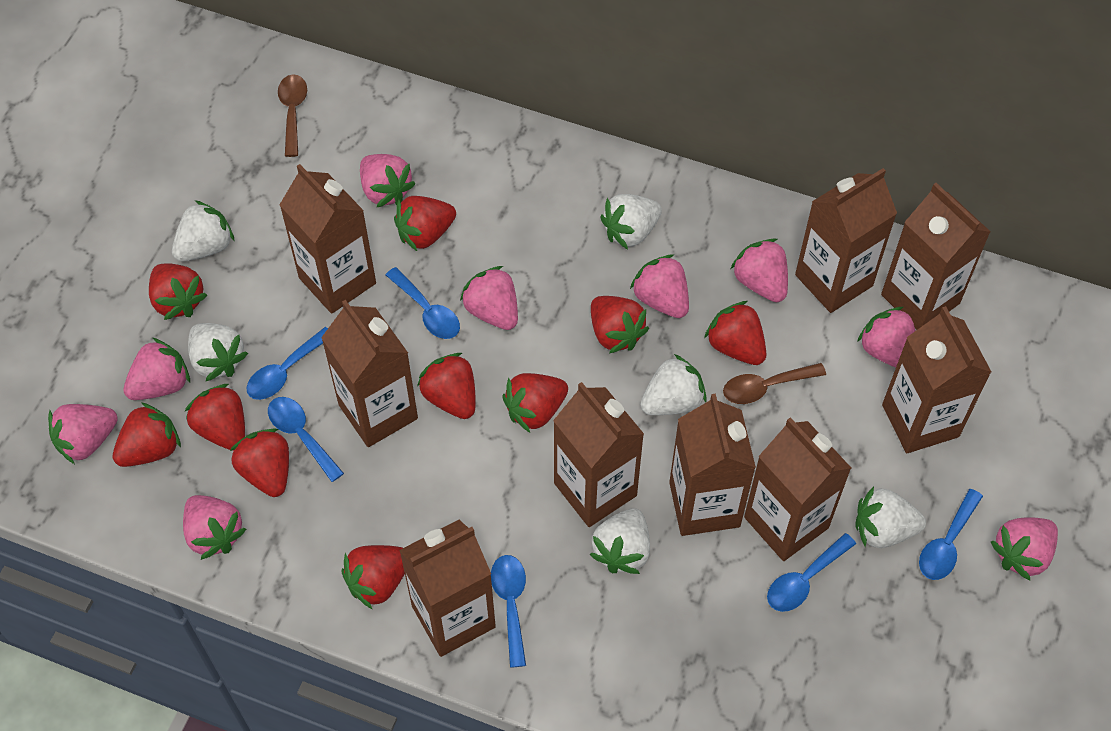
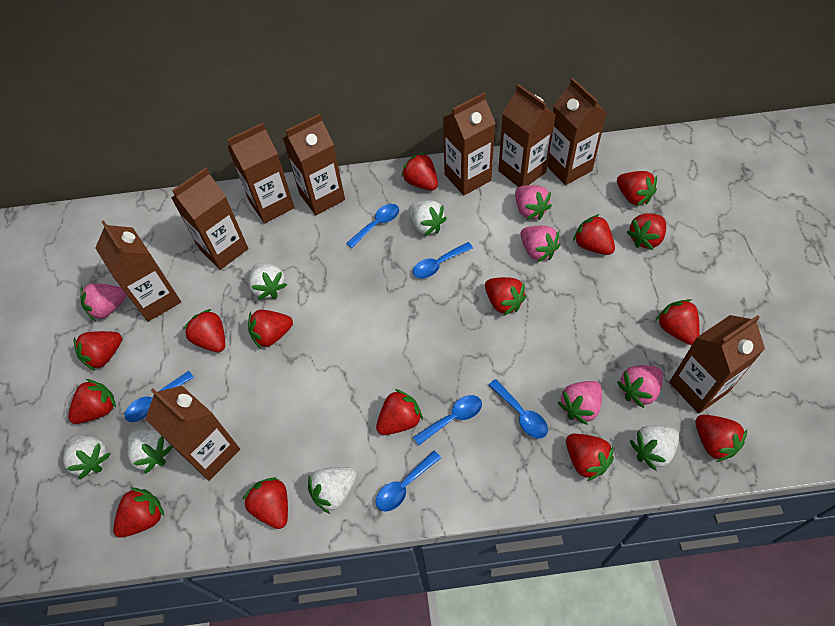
brown spoon: 2 -> 0
pink strawberry: 9 -> 5
red strawberry: 10 -> 15

